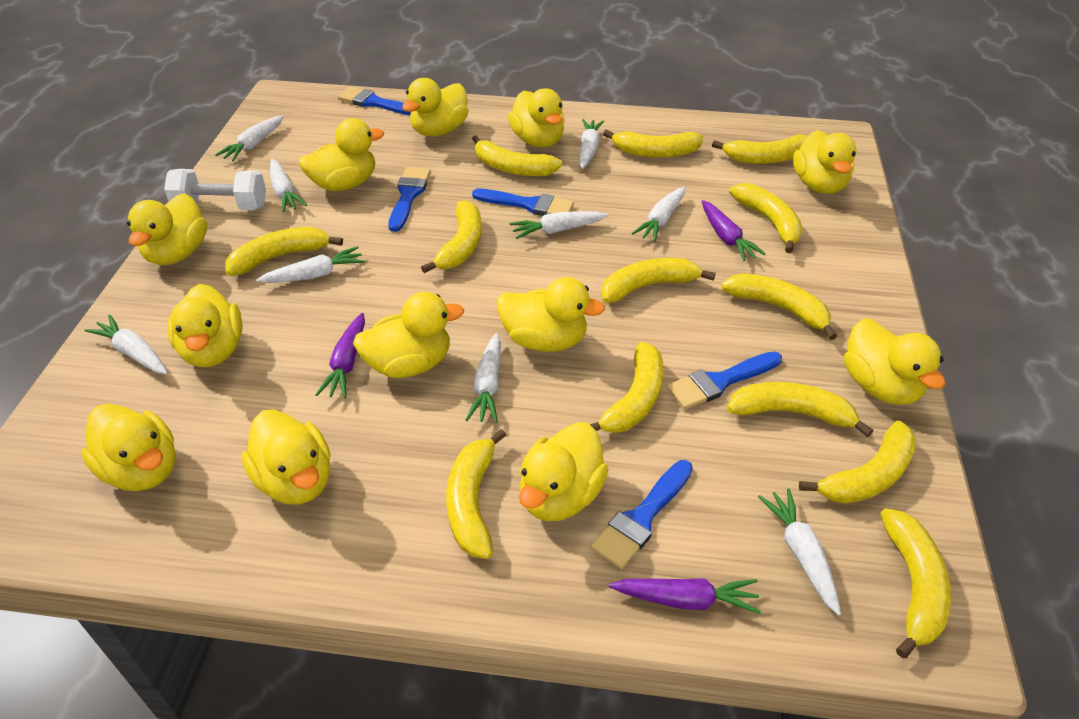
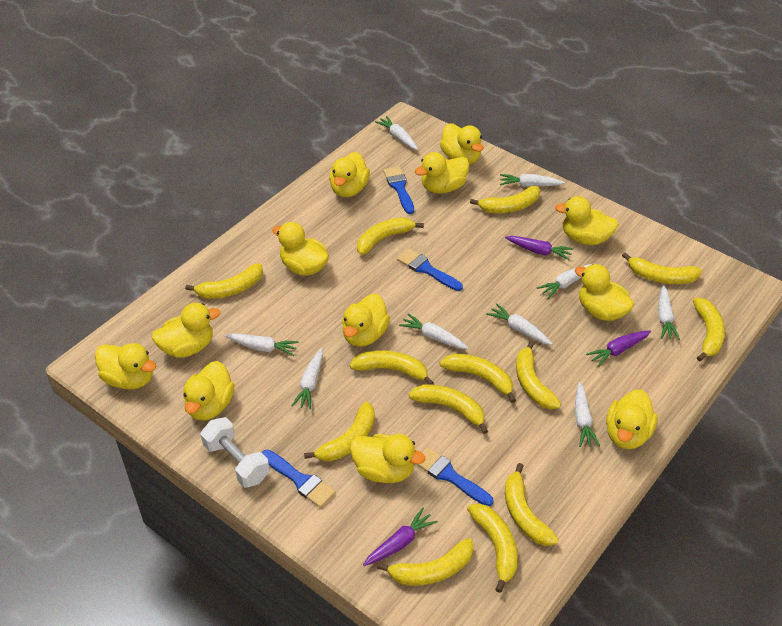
blue brush: 5 -> 4

